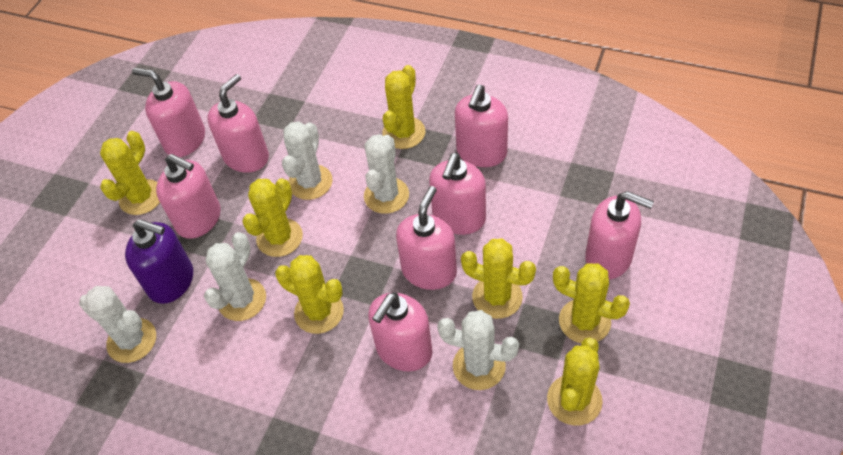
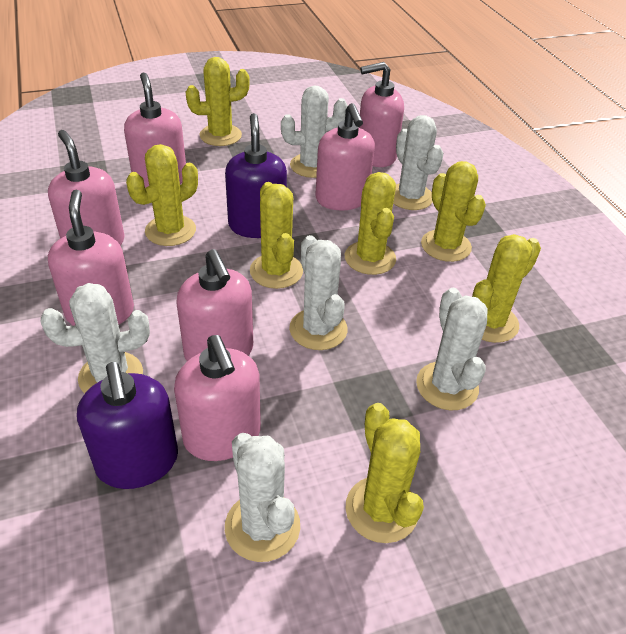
pink soap dispenser: 8 -> 7
purple soap dispenser: 1 -> 2
white cactus: 5 -> 6

